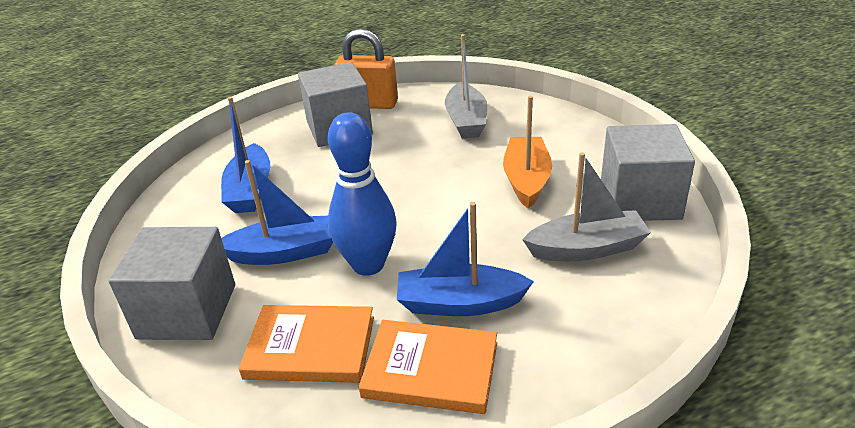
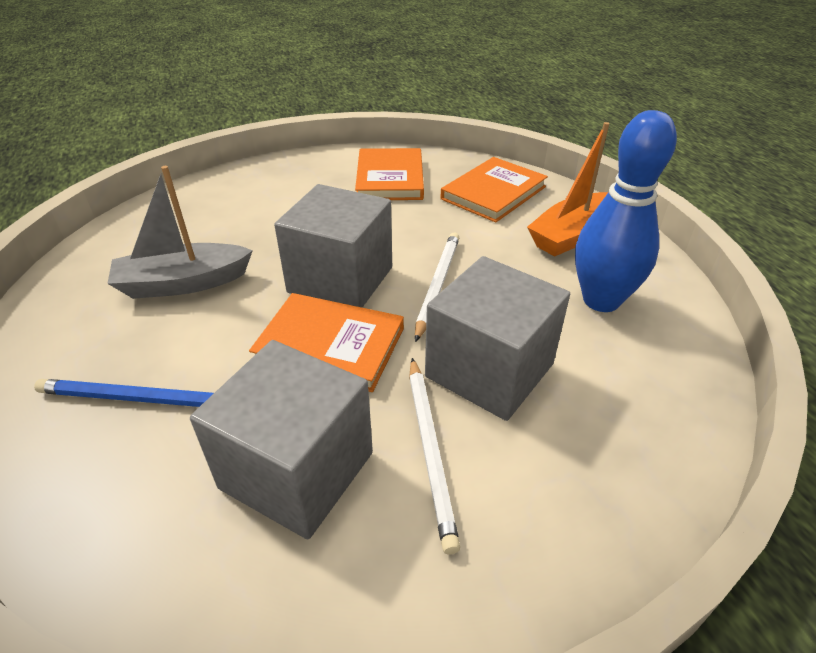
blue boat: 3 -> 0
blue pencil: 0 -> 1
grey boat: 2 -> 1
orange book: 2 -> 3
orange padlock: 1 -> 0
white pencil: 0 -> 2

